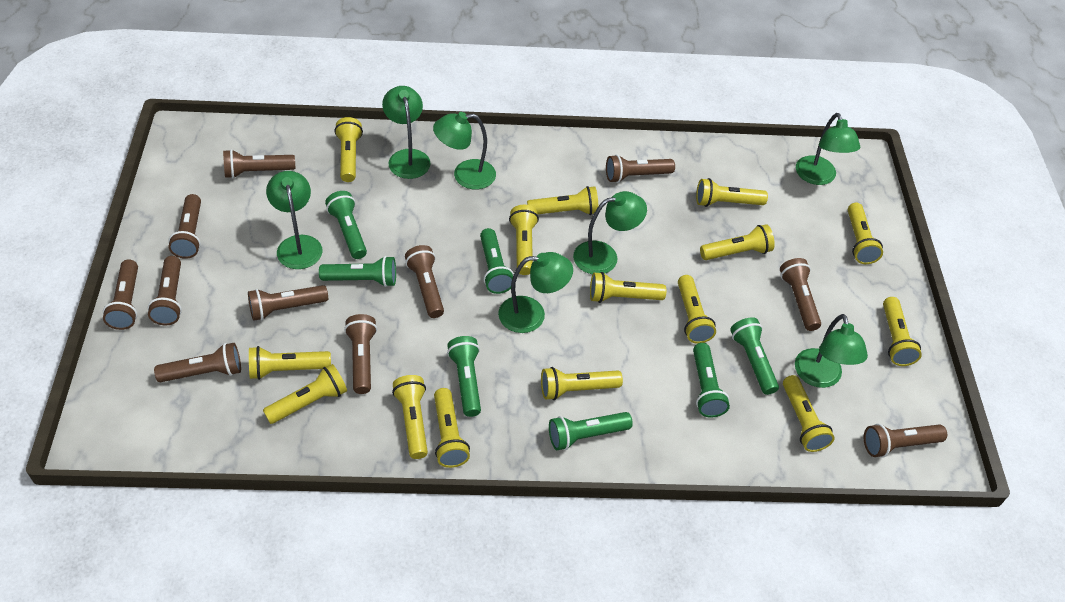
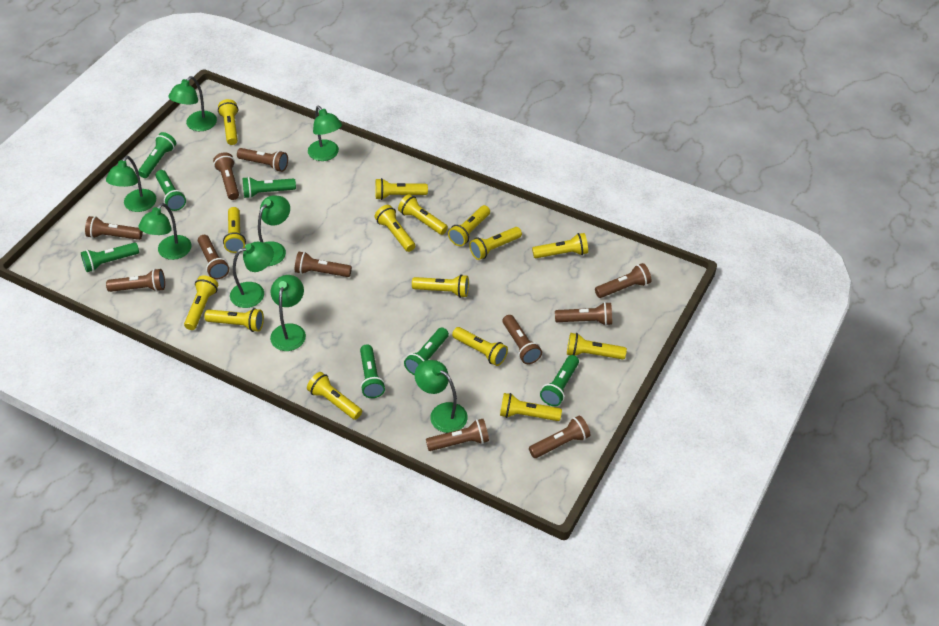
green lamp: 7 -> 8

